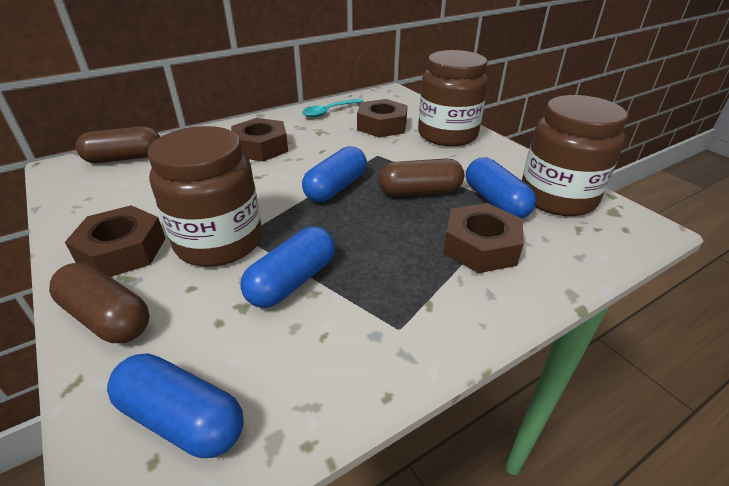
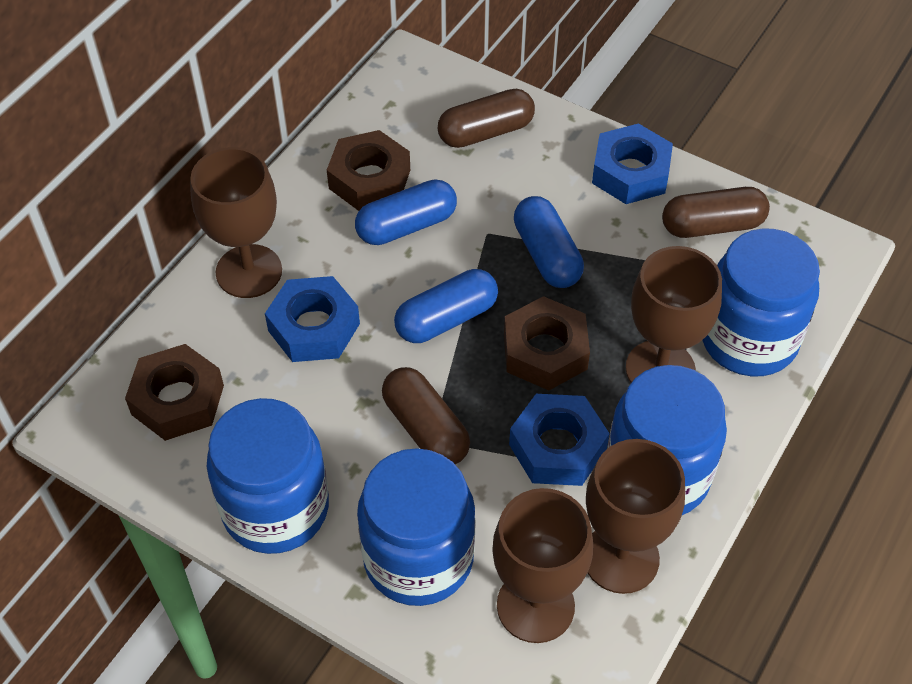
blue capsule: 4 -> 3
blue jar: 0 -> 4
blue nut: 0 -> 3
brown goblet: 0 -> 4
brown jar: 3 -> 0
brown nut: 4 -> 3
turquoise spoon: 1 -> 0

